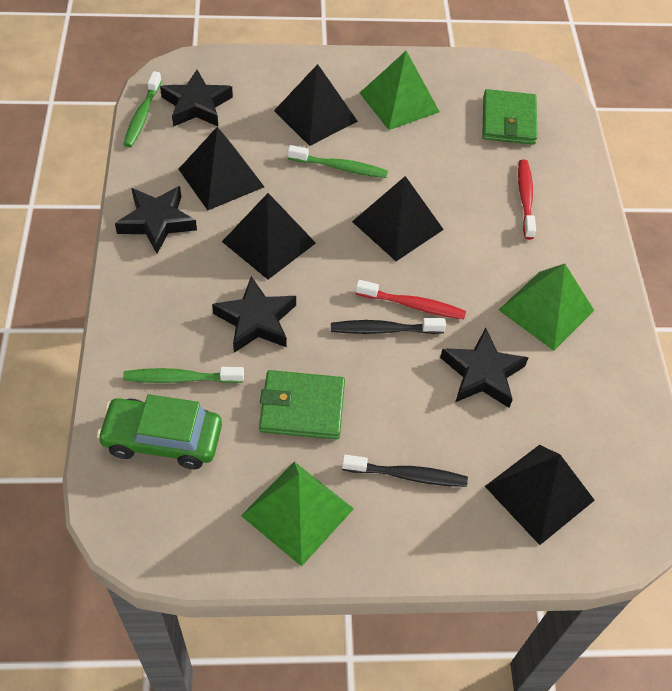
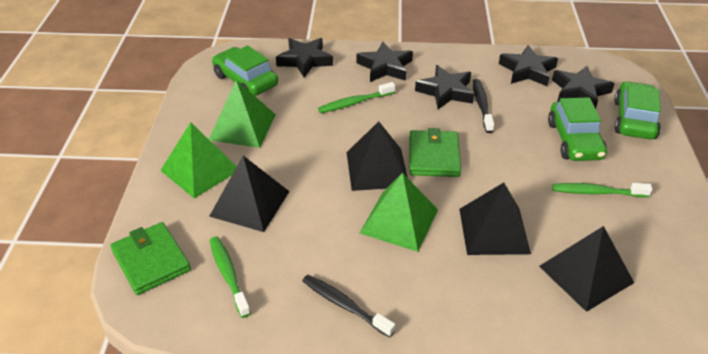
black pyramid: 5 -> 4
black star: 4 -> 5
green car: 1 -> 3
red toothbrush: 2 -> 0

